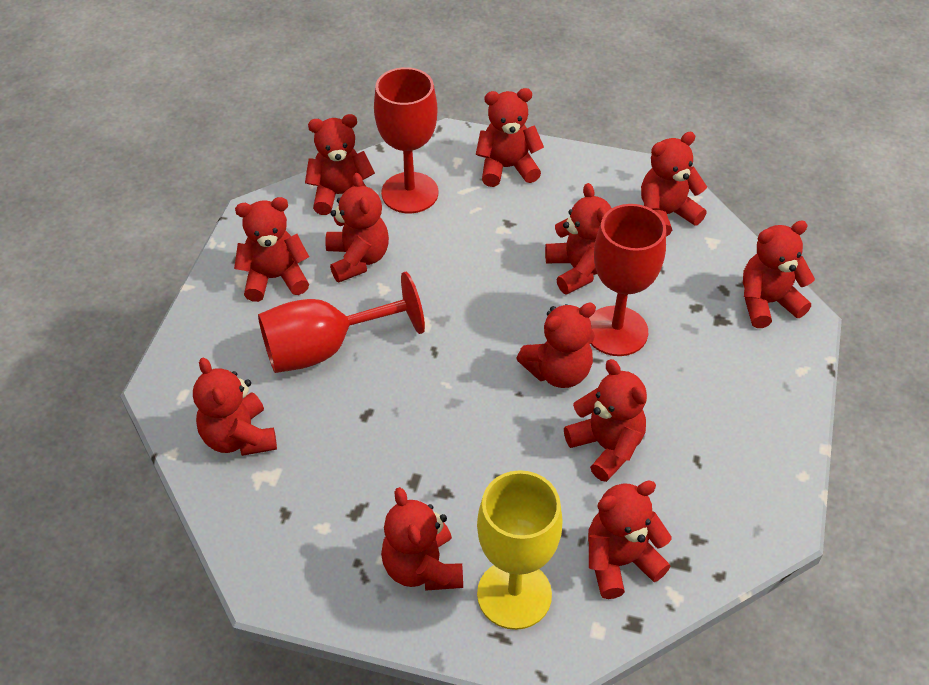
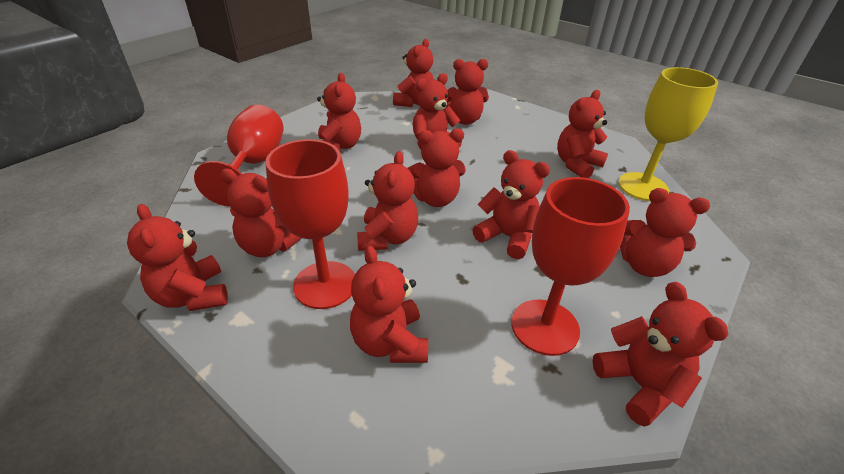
red teddy bear: 12 -> 13

